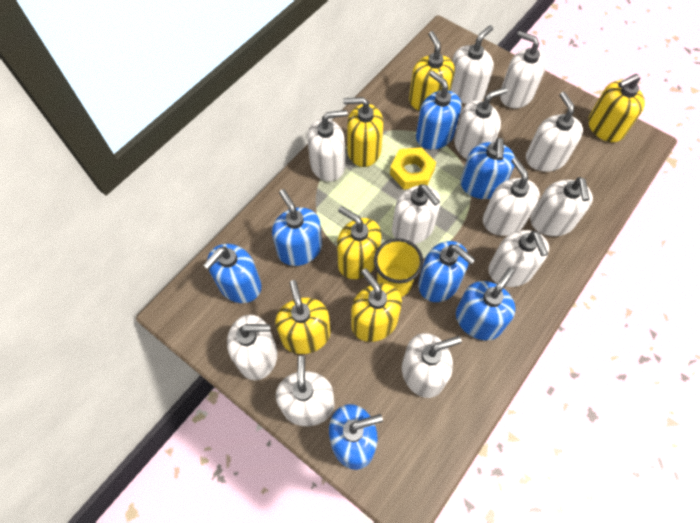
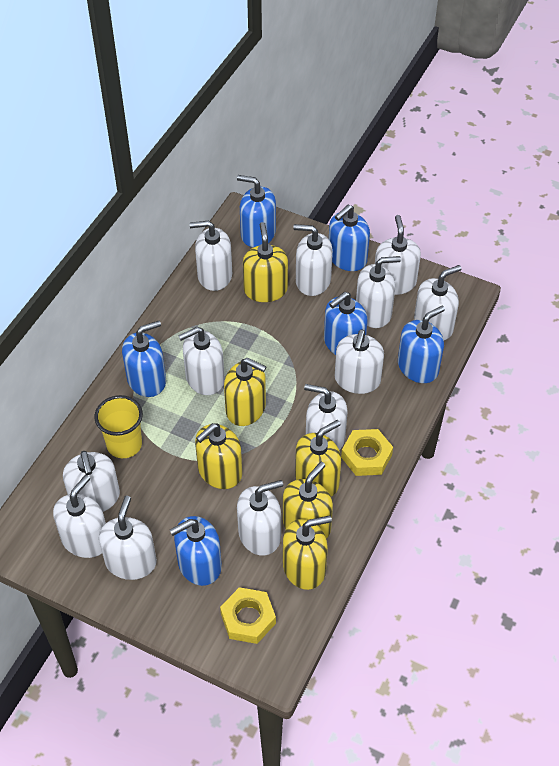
blue soap dispenser: 7 -> 6
yellow nut: 1 -> 2

